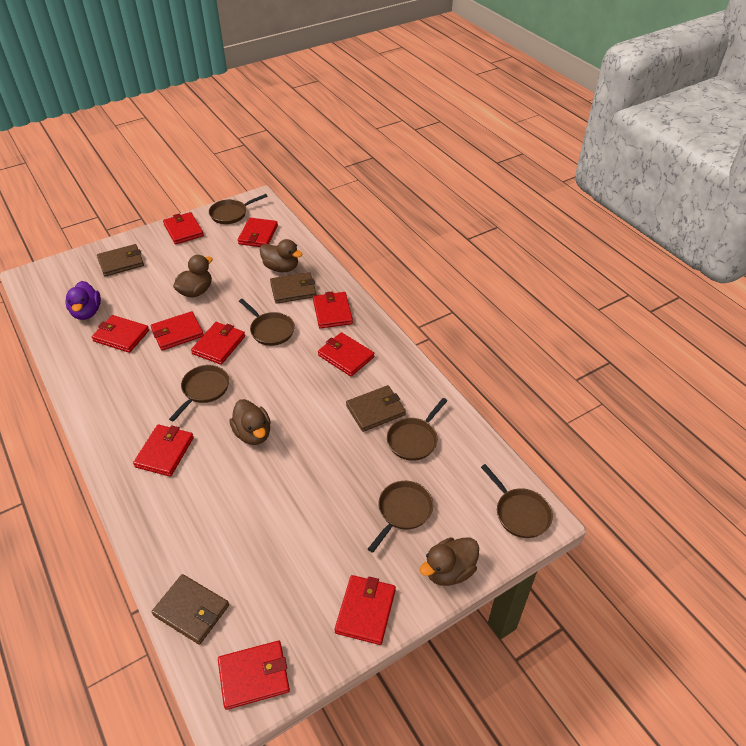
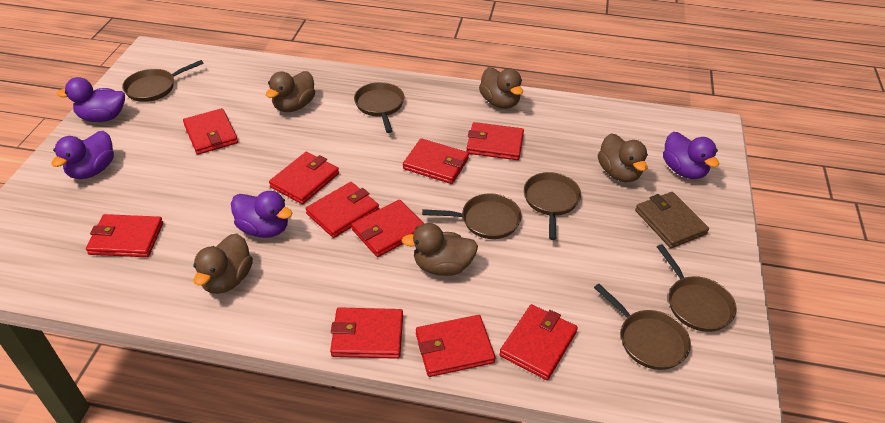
brown duck: 4 -> 5
brown wallet: 4 -> 1
purple duck: 1 -> 4

